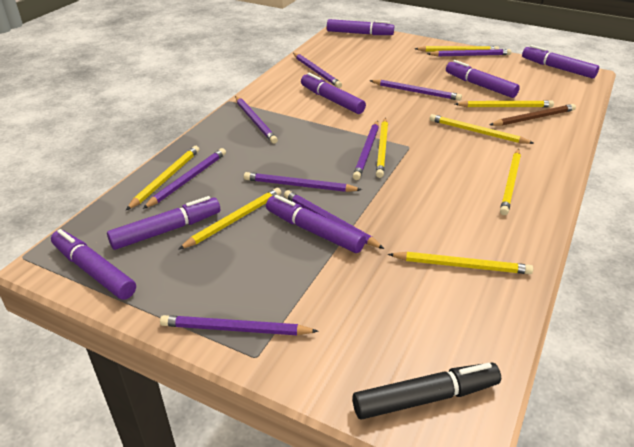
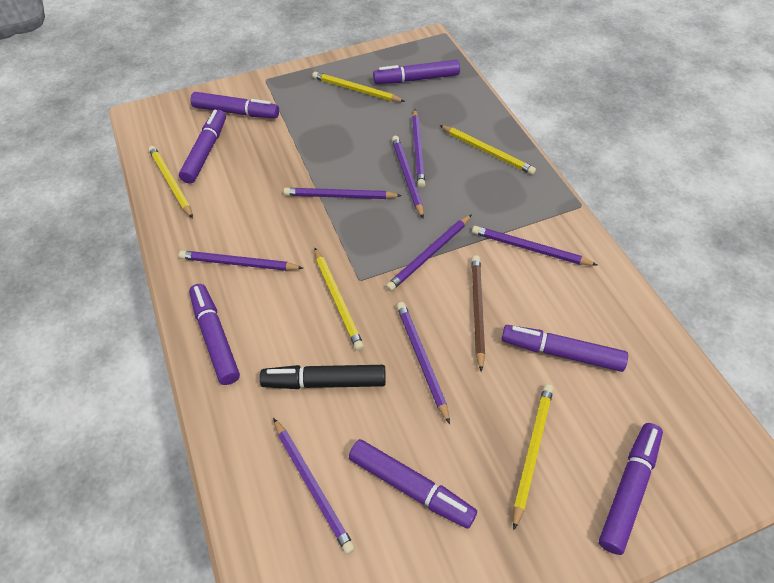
purple pencil: 9 -> 8
yellow pencil: 8 -> 5

